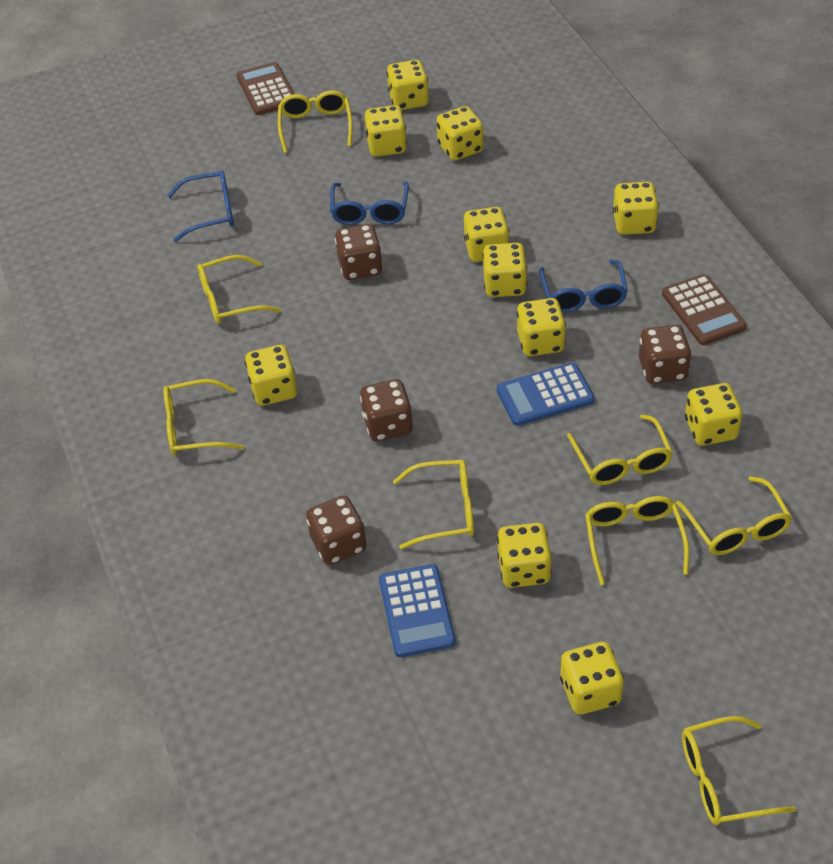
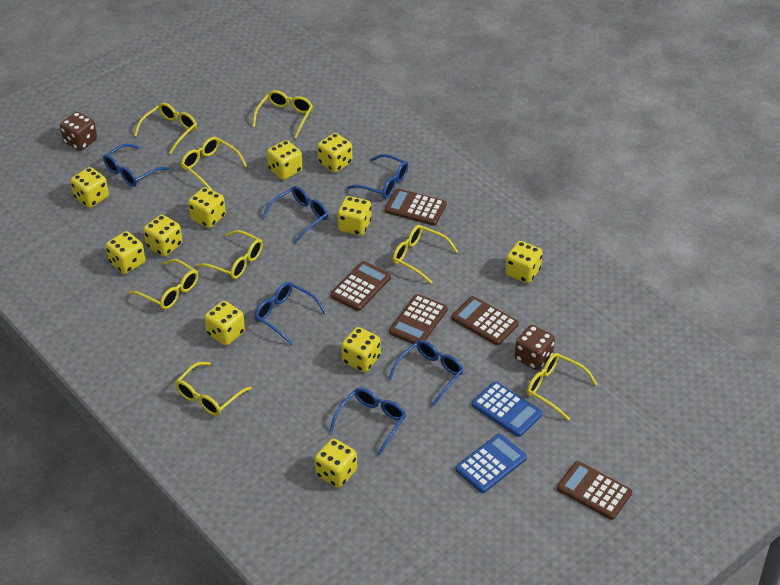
blue glasses: 3 -> 6
brown calculator: 2 -> 5
brown dice: 4 -> 2

